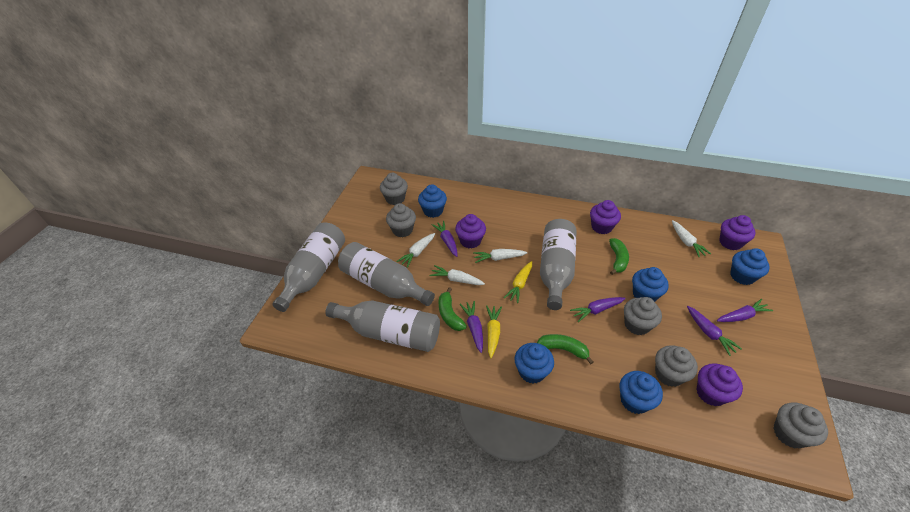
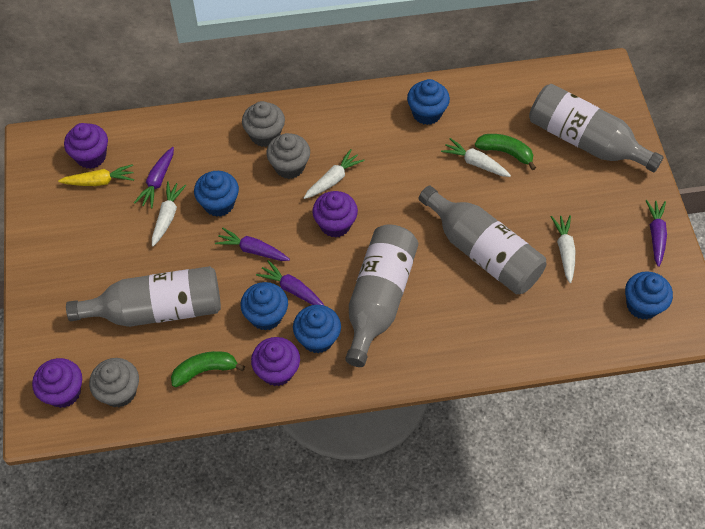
green banana: 3 -> 2
grey cupcake: 5 -> 3
purple carrot: 5 -> 4
yellow carrot: 2 -> 1

